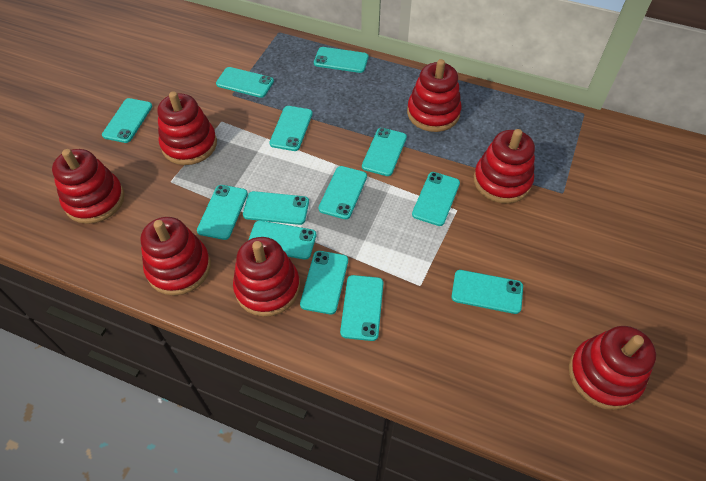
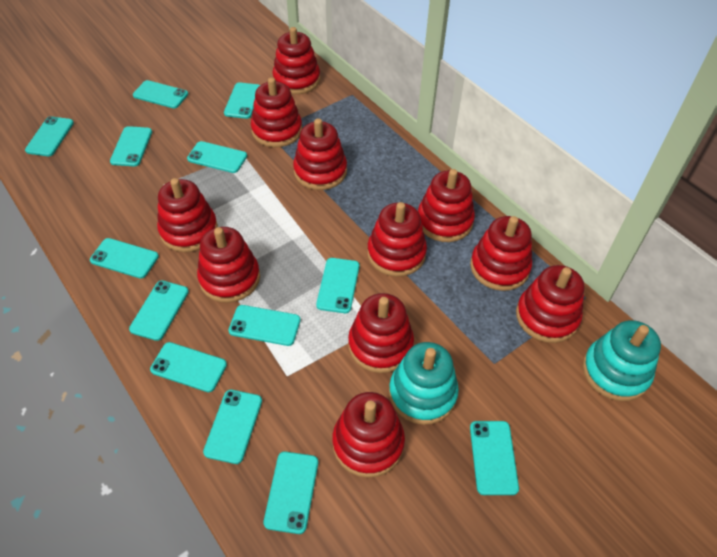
red stacking toy: 7 -> 11
turquoise stacking toy: 0 -> 2

